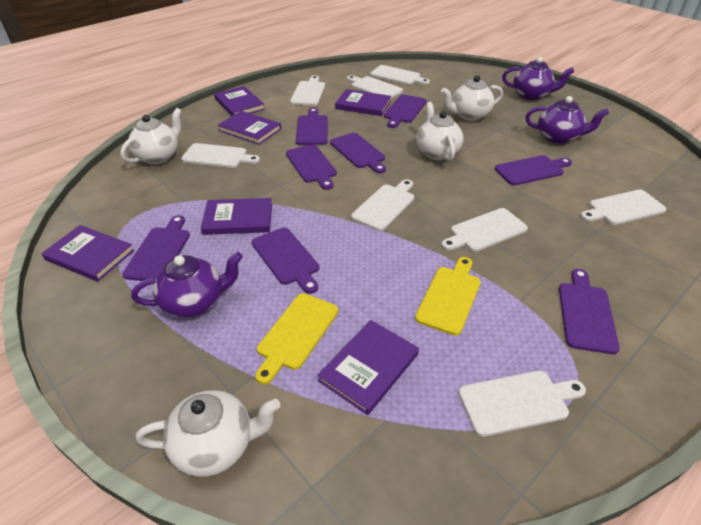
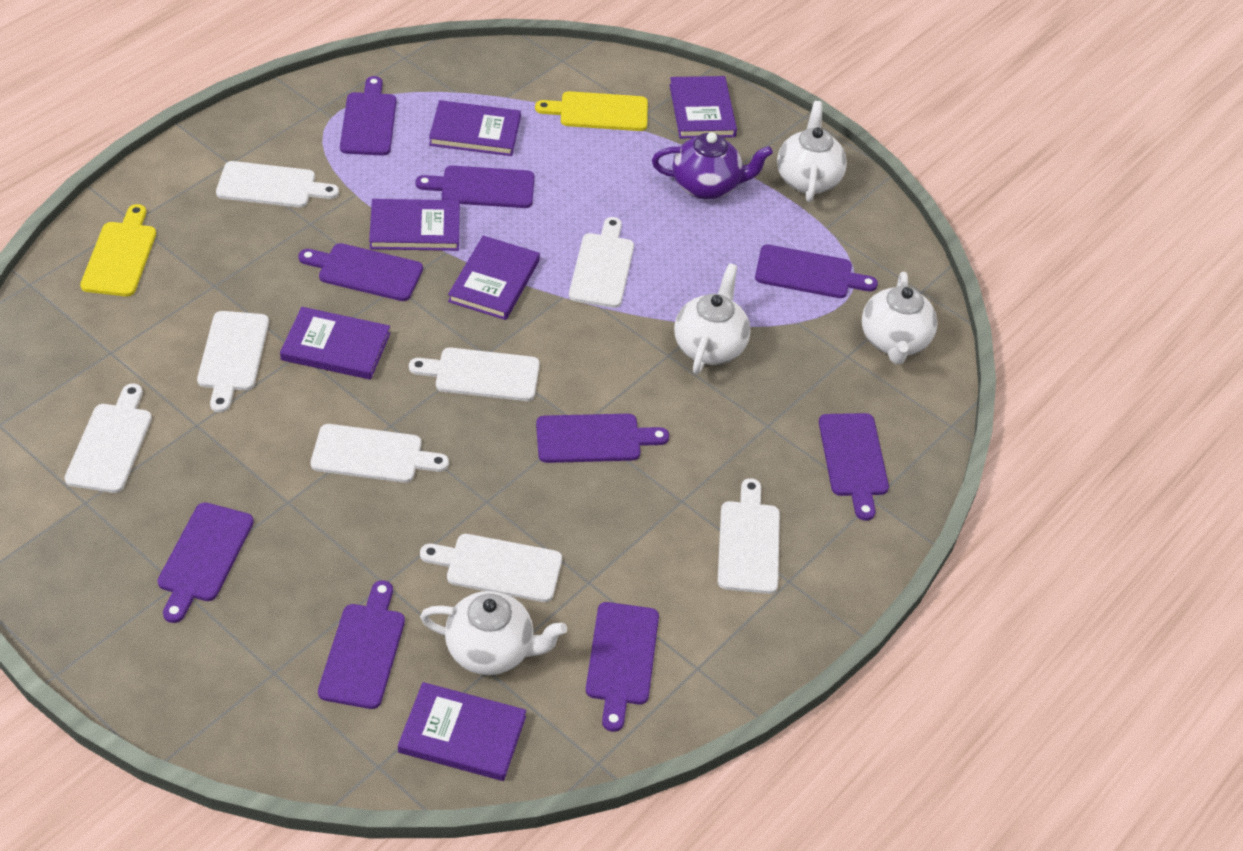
purple cutting board: 8 -> 9
purple teapot: 3 -> 1

